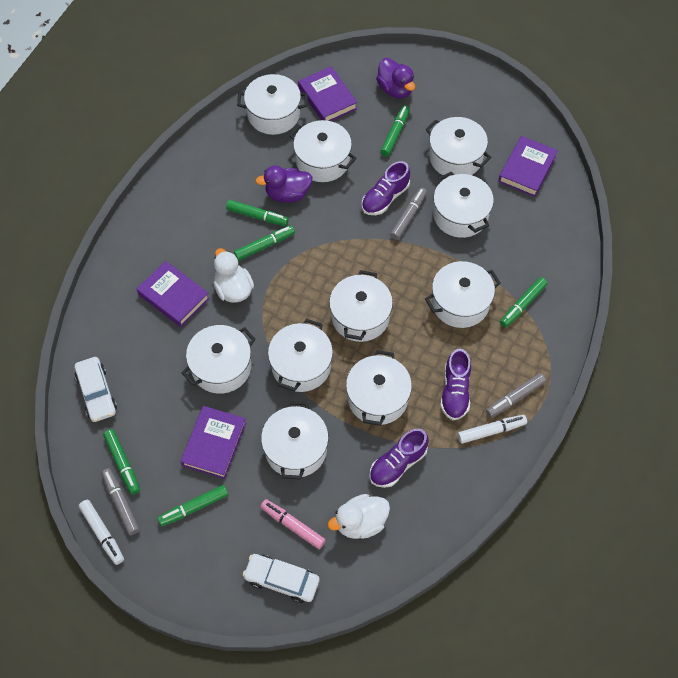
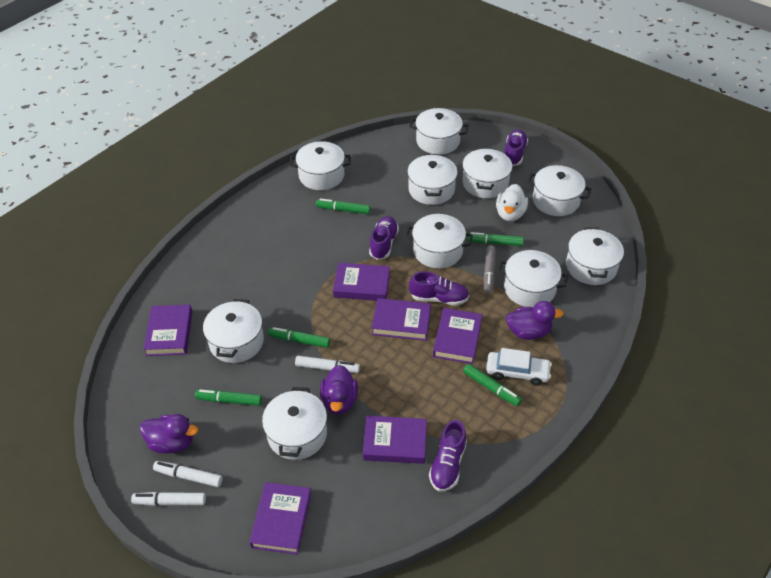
green marker: 6 -> 5
grey marker: 3 -> 1
pink marker: 1 -> 0
purple book: 4 -> 6
purple duck: 2 -> 3
purple shoe: 3 -> 4
white car: 2 -> 1
white duck: 2 -> 1
white marker: 2 -> 3

